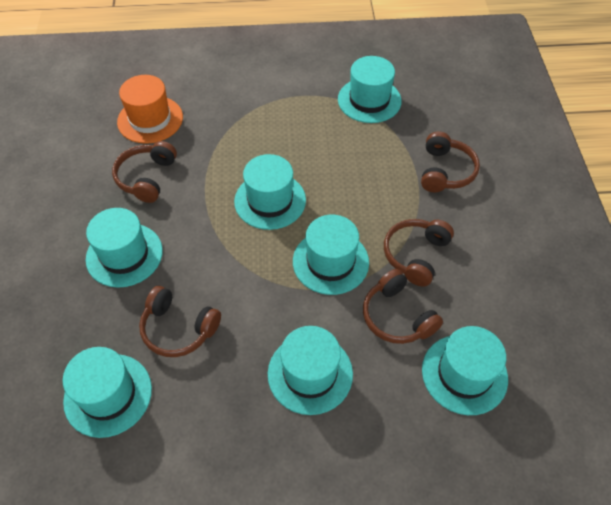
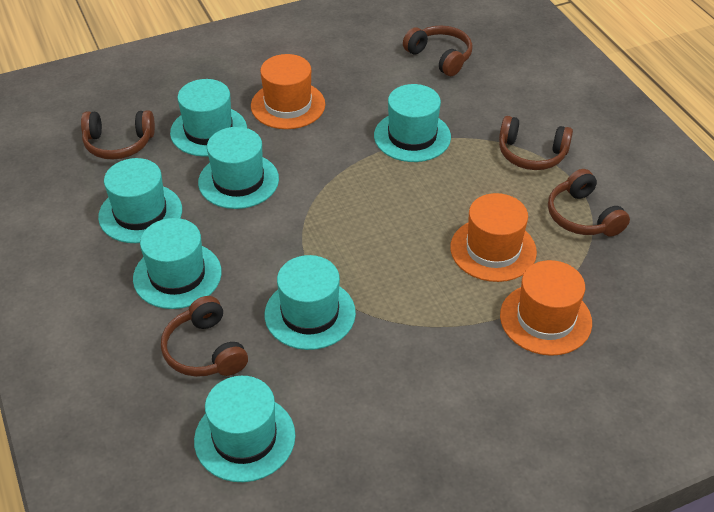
orange hat: 1 -> 3

